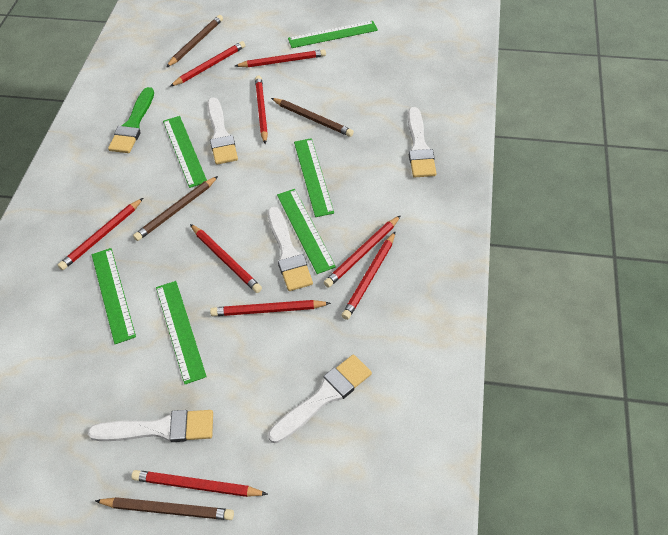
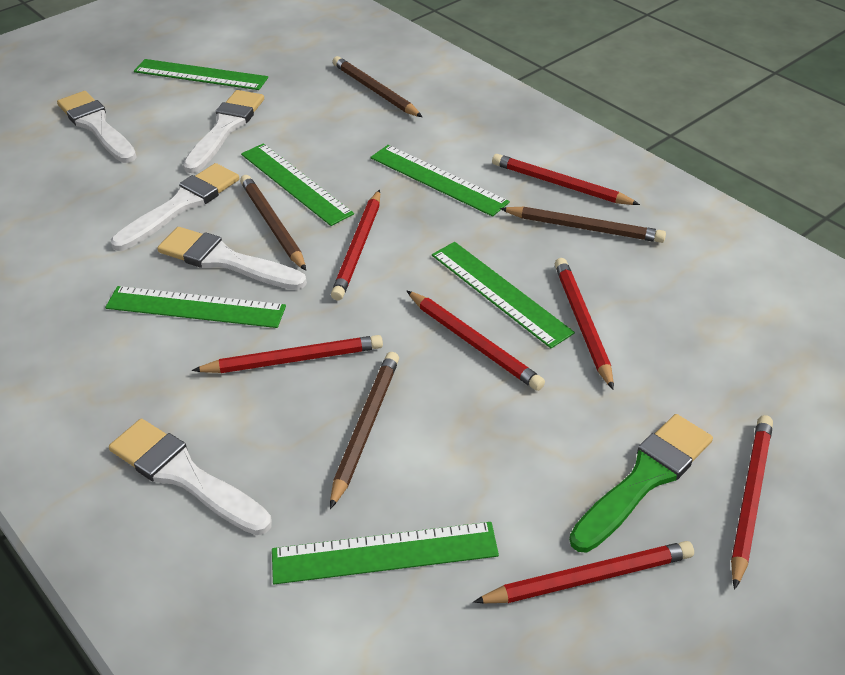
red pencil: 9 -> 7

